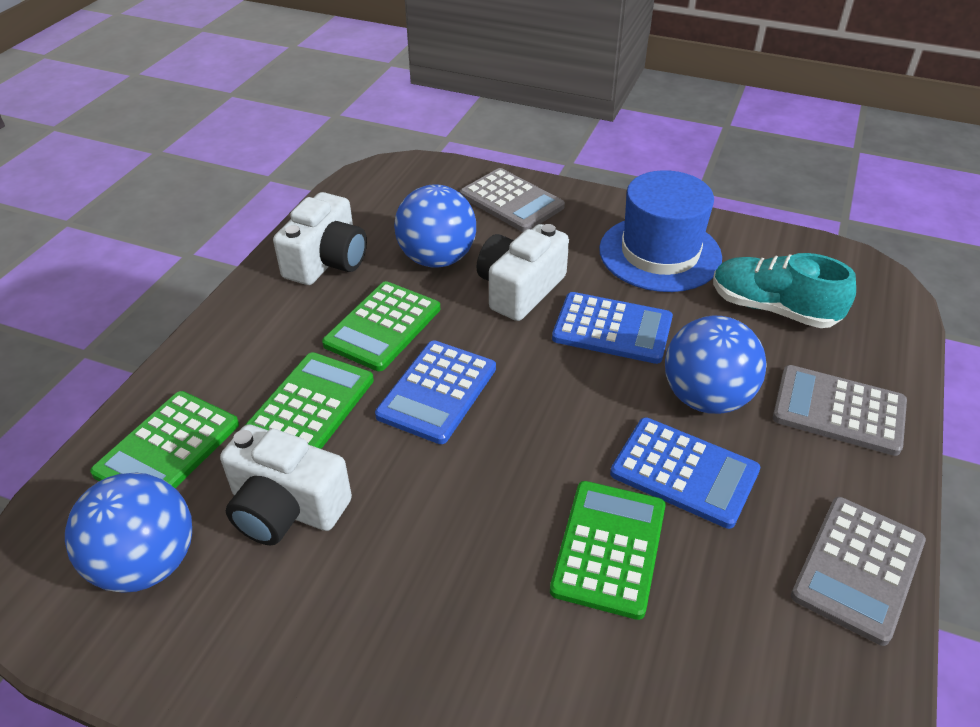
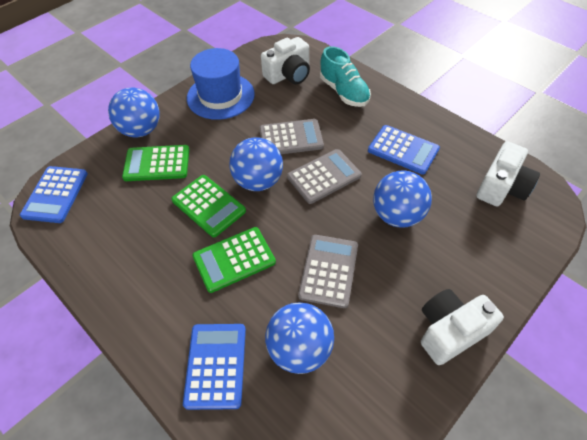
blue ball: 3 -> 4
green calculator: 4 -> 3

